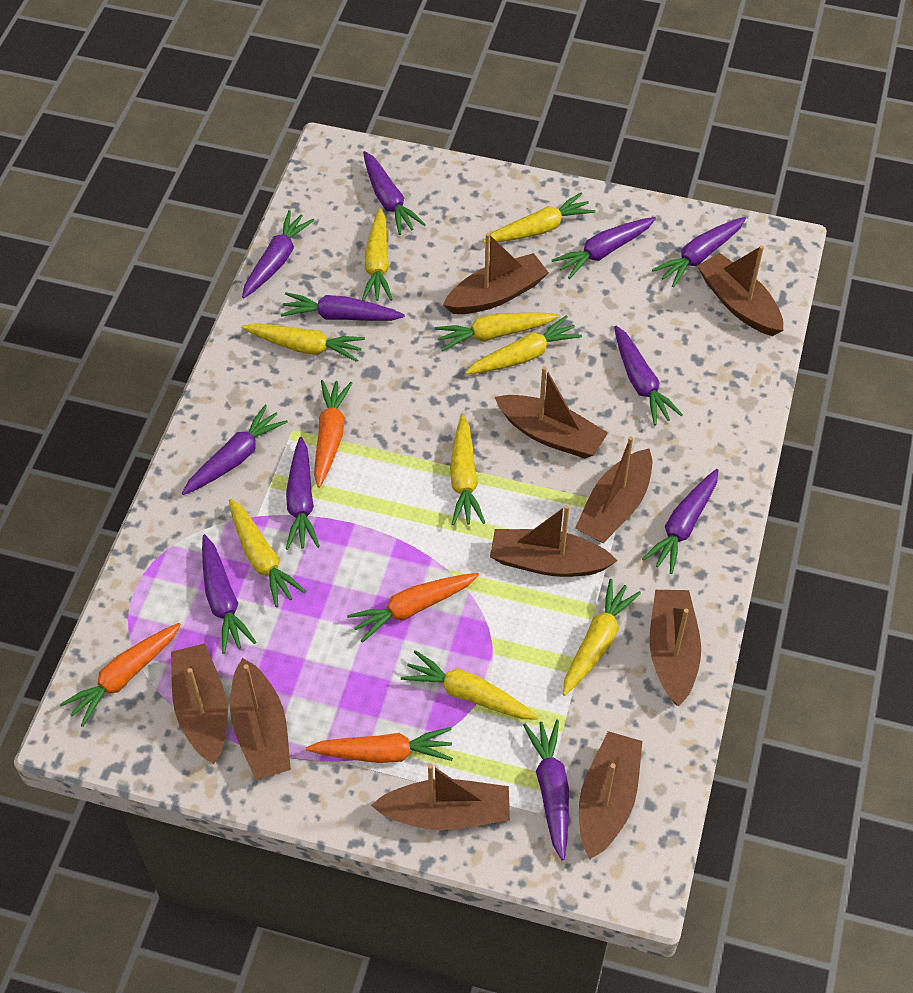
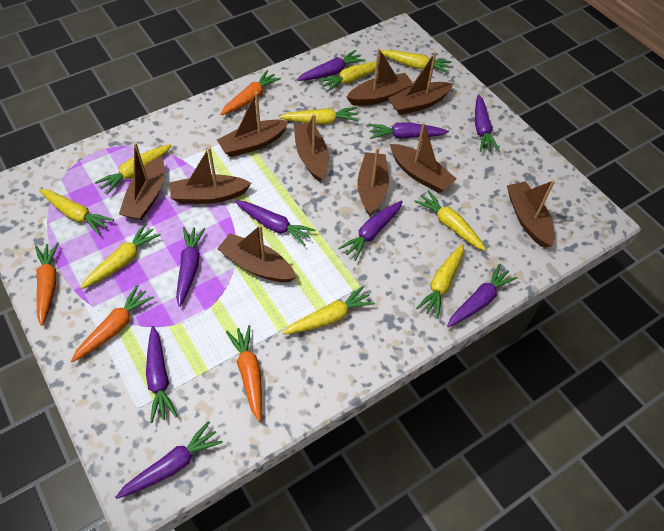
purple carrot: 11 -> 9

